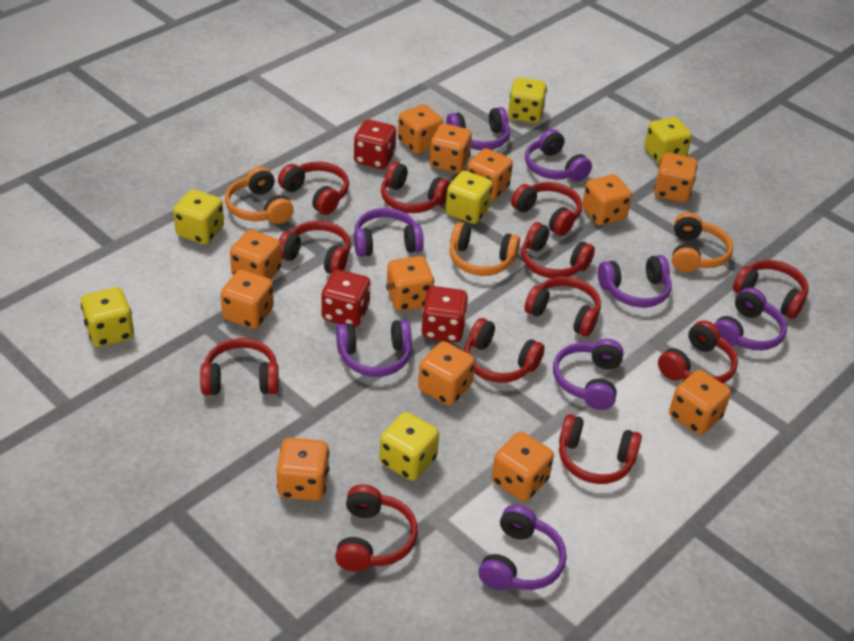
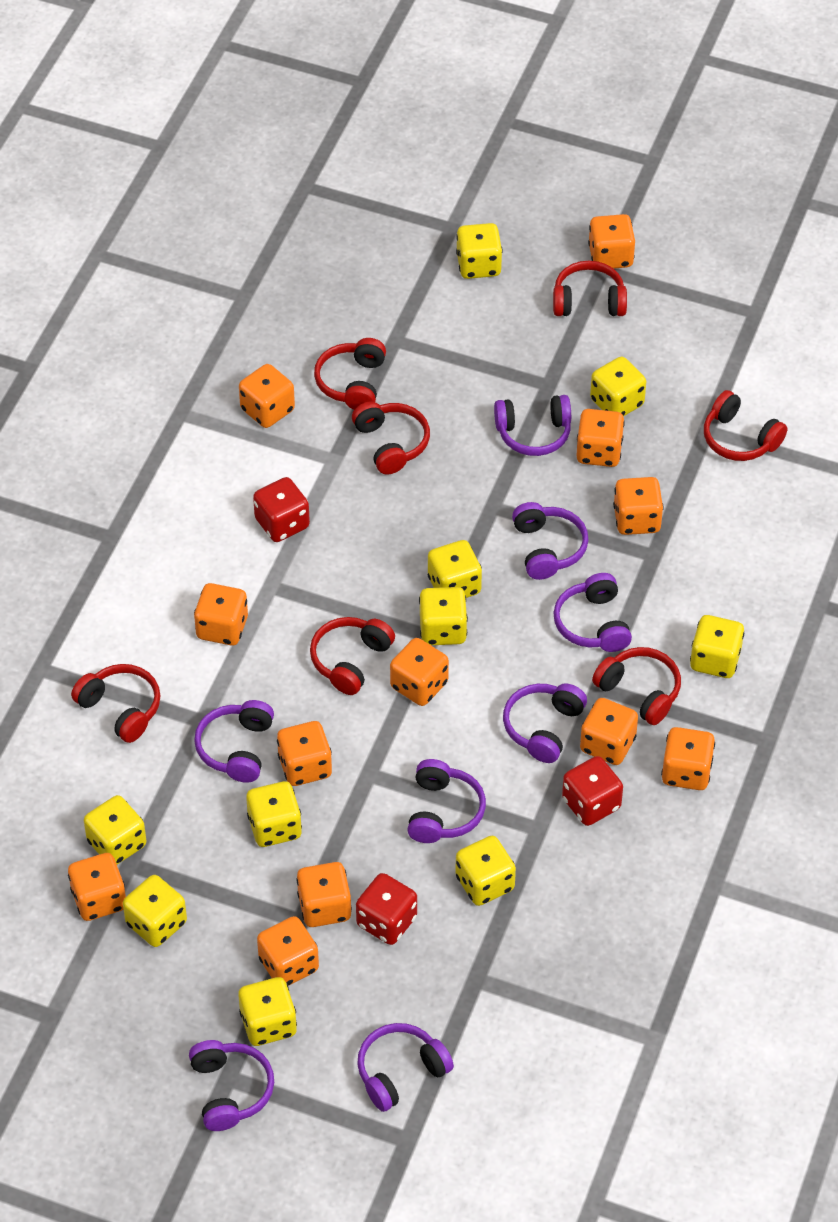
orange headphones: 3 -> 0
red headphones: 12 -> 7
yellow dice: 6 -> 10

